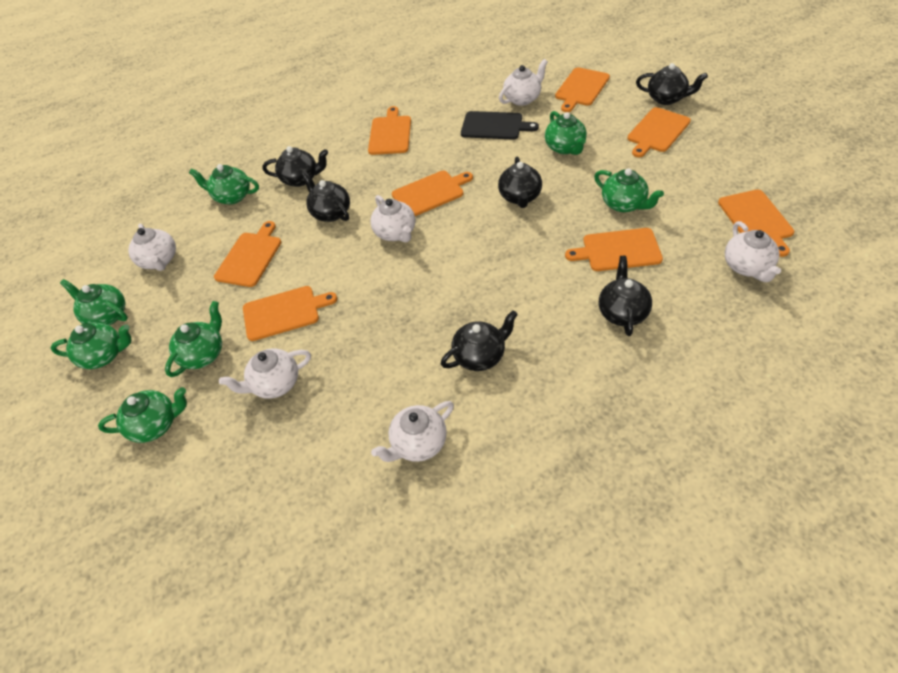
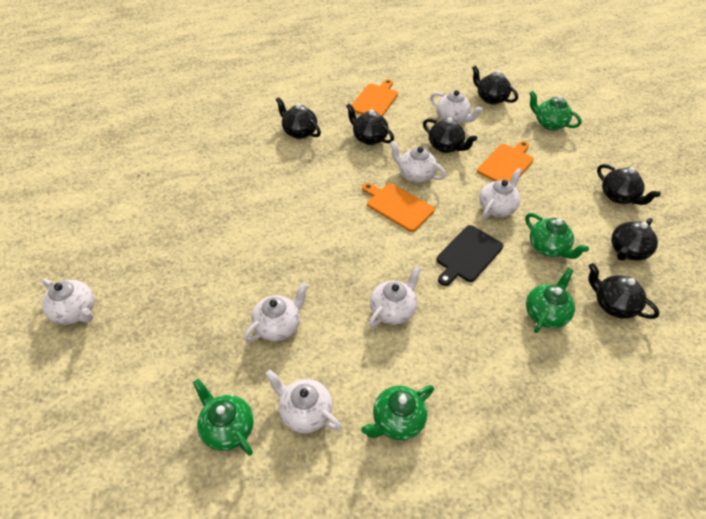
black teapot: 6 -> 7
green teapot: 7 -> 5
orange cutting board: 8 -> 3
white teapot: 6 -> 7

